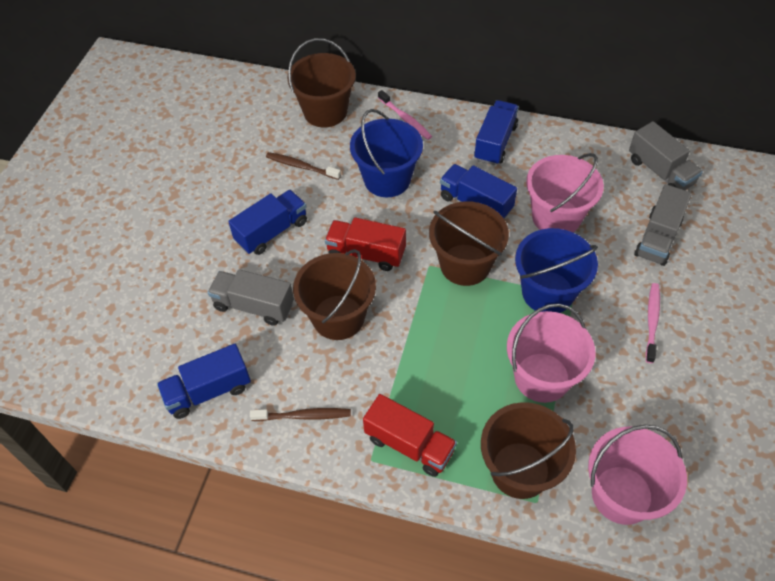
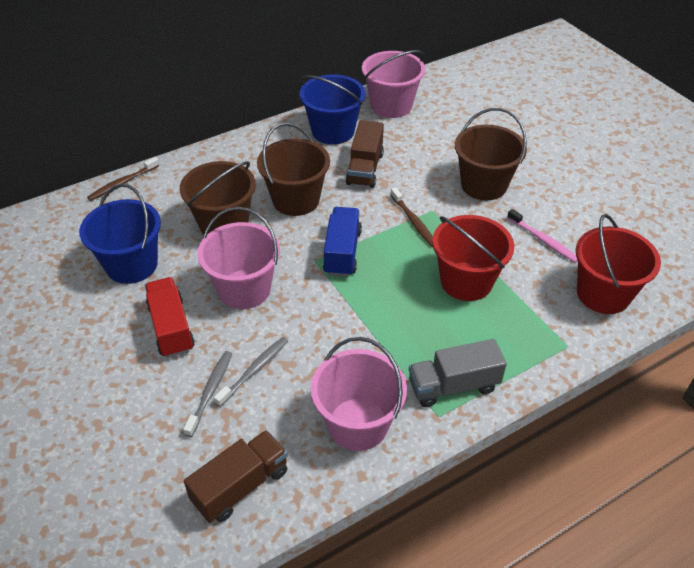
blue truck: 4 -> 1
brown bucket: 4 -> 3
brown truck: 0 -> 2
grey toothbrush: 0 -> 2
grey truck: 3 -> 1
pink toothbrush: 2 -> 1
red bucket: 0 -> 2
red truck: 2 -> 1

